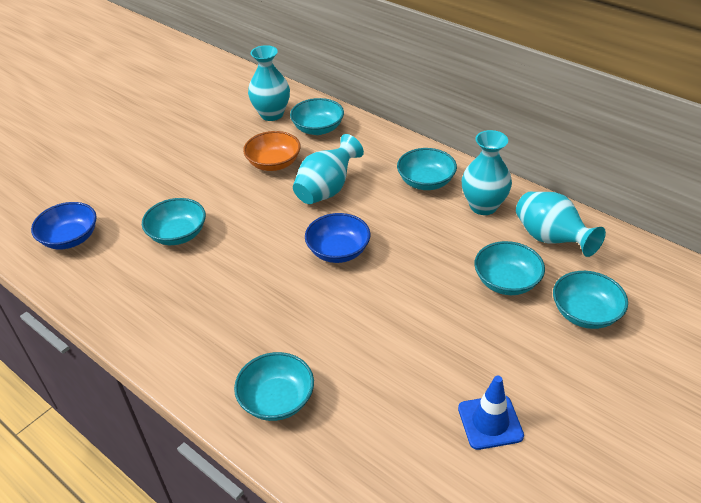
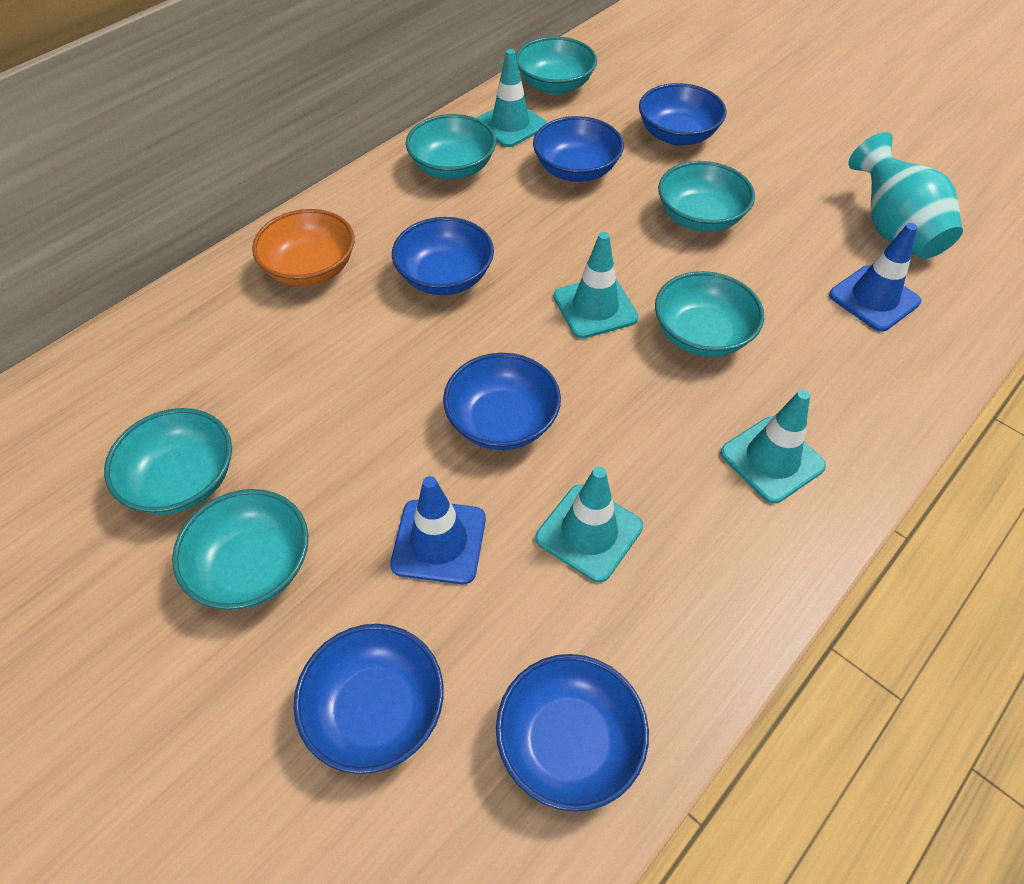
blue bowl: 2 -> 6
blue traffic cone: 1 -> 2
turquoise traffic cone: 0 -> 4
turquoise vase: 4 -> 1

